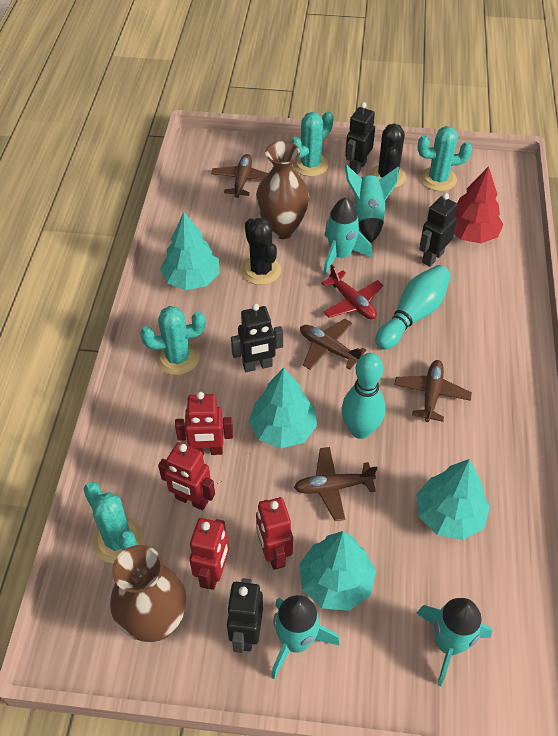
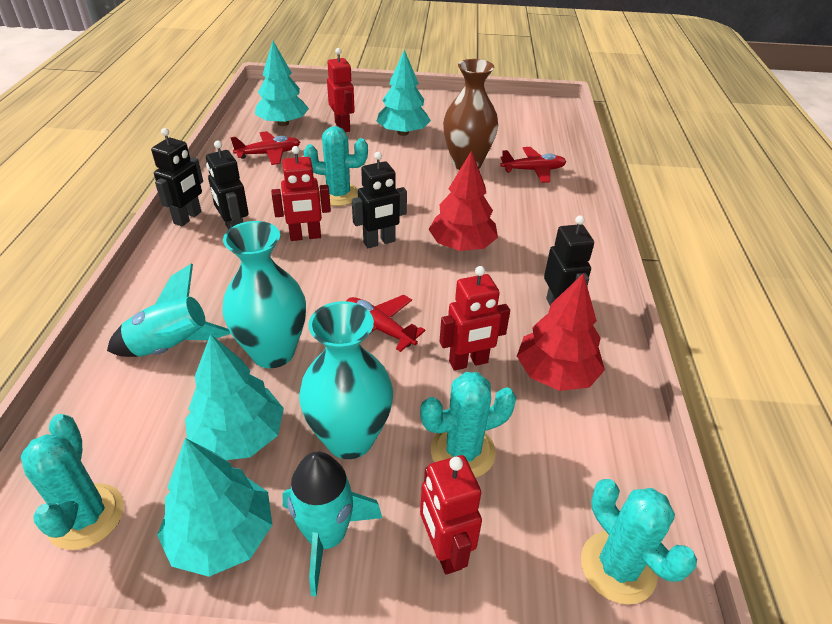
black cactus: 2 -> 0
brown plane: 4 -> 0
brown vase: 2 -> 1
red plane: 1 -> 3
red tree: 1 -> 2
turquoise bowling pin: 2 -> 0
turquoise rocket: 4 -> 2
turquoise vase: 0 -> 2

